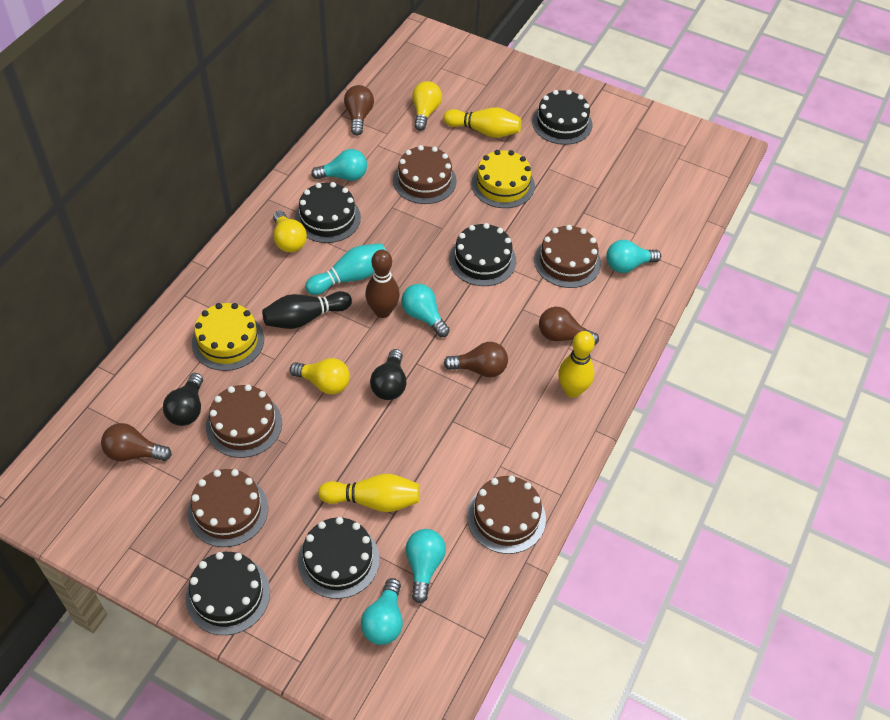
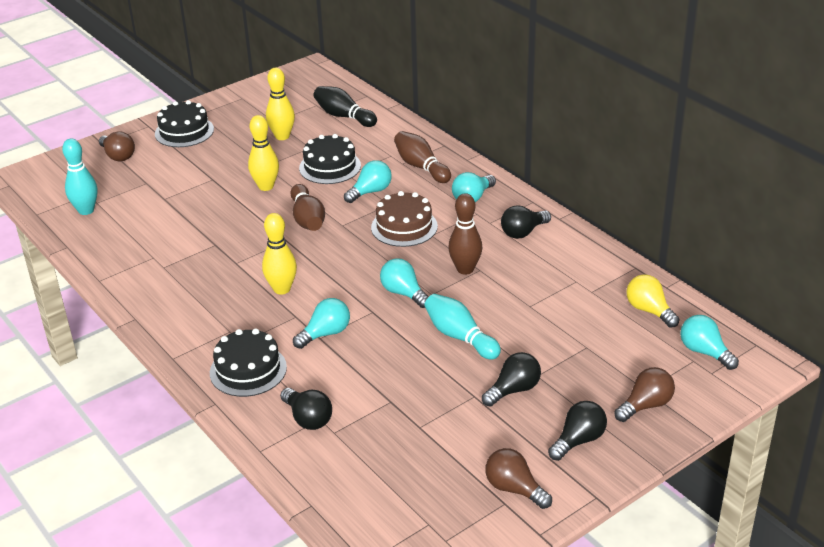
black cake: 5 -> 3
black light bulb: 2 -> 4
brown bowling pin: 1 -> 3
brown cake: 5 -> 1
brown light bulb: 4 -> 3
turquoise bowling pin: 1 -> 2
yellow cake: 2 -> 0
yellow light bulb: 3 -> 1

